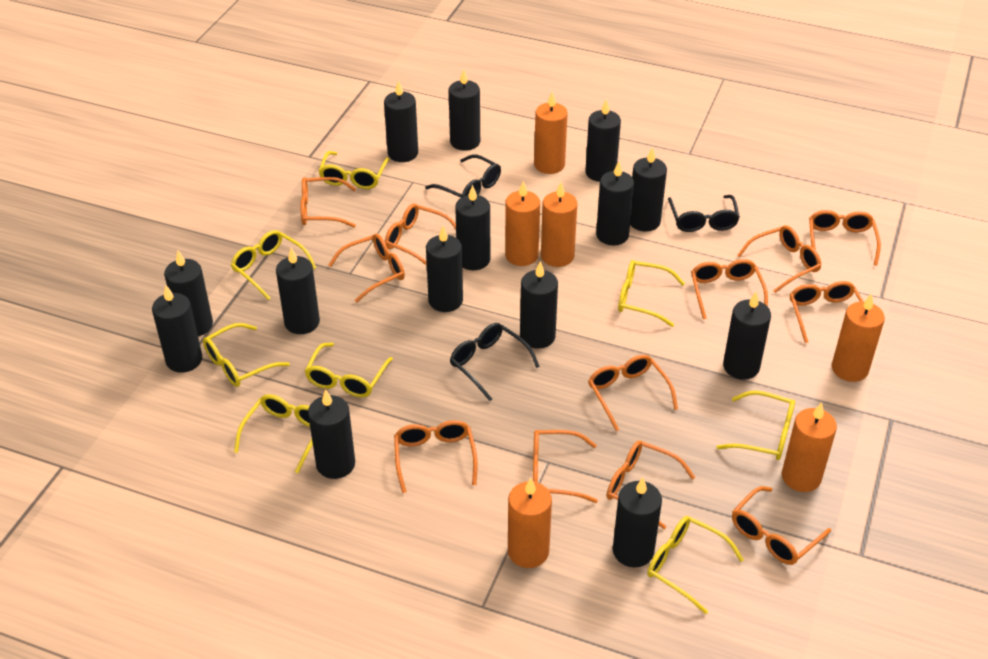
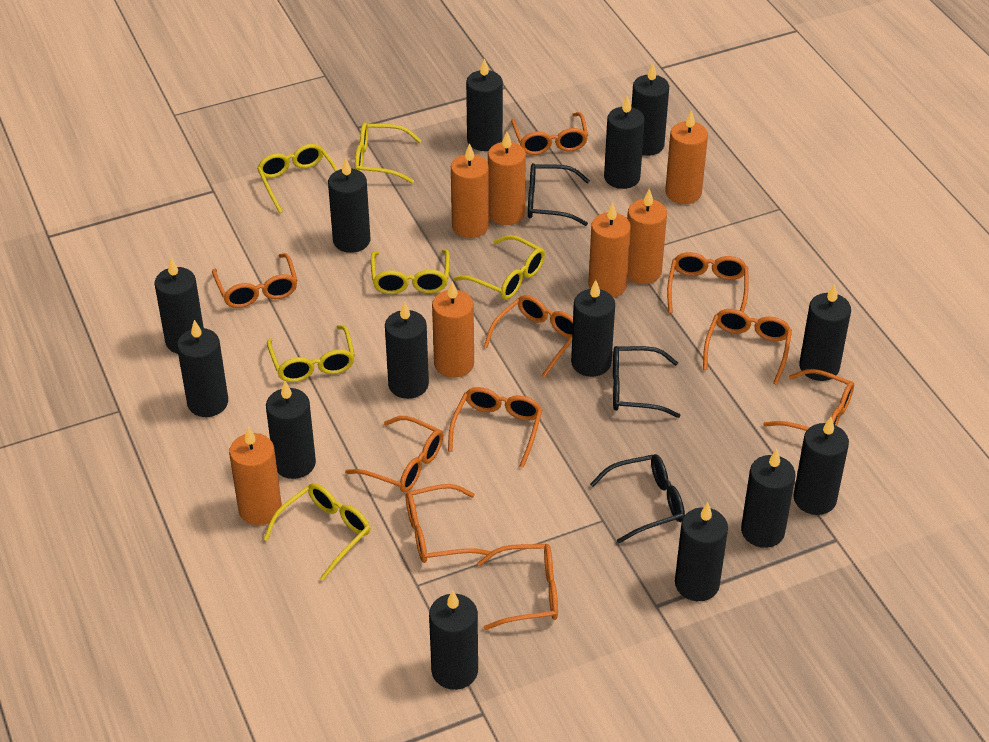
orange candle: 6 -> 7
orange glasses: 12 -> 10
yellow glasses: 8 -> 6

